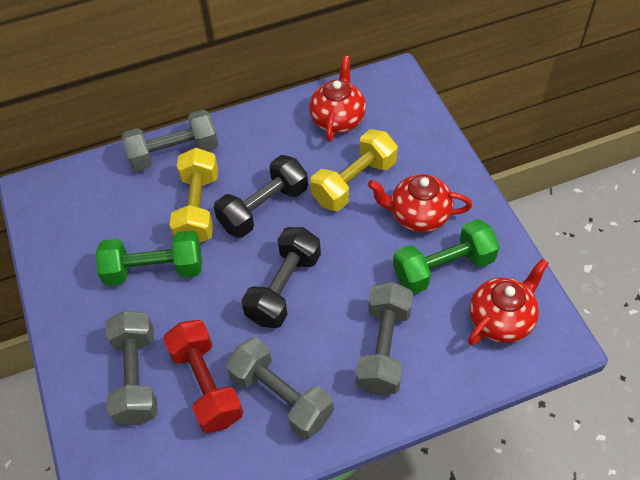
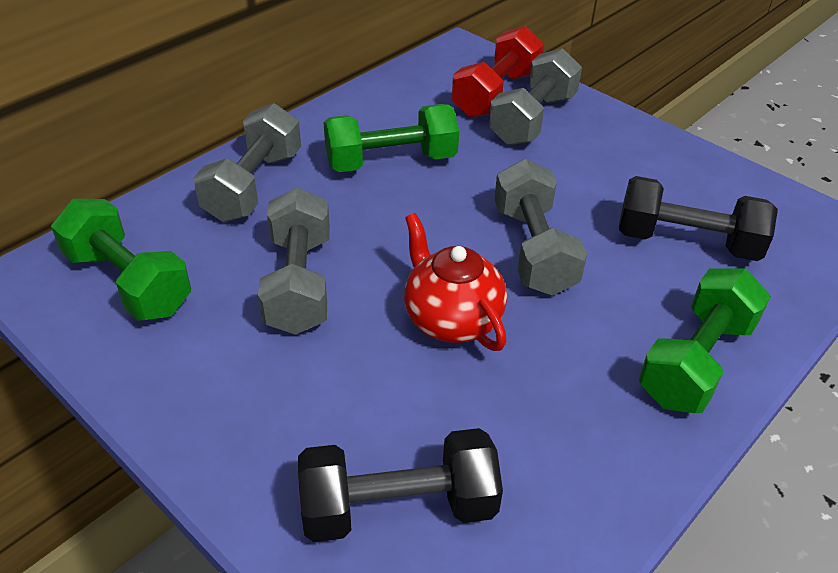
green dumbbell: 2 -> 3
red teapot: 3 -> 1
yellow dumbbell: 2 -> 0

